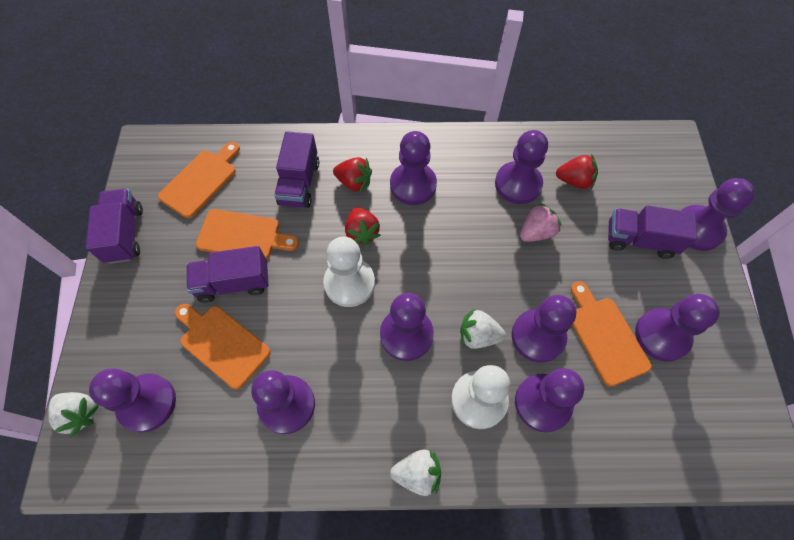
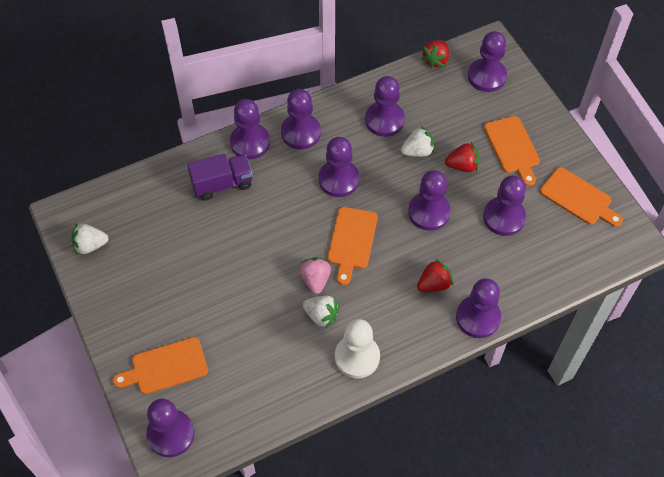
purple truck: 4 -> 1
white pawn: 2 -> 1

